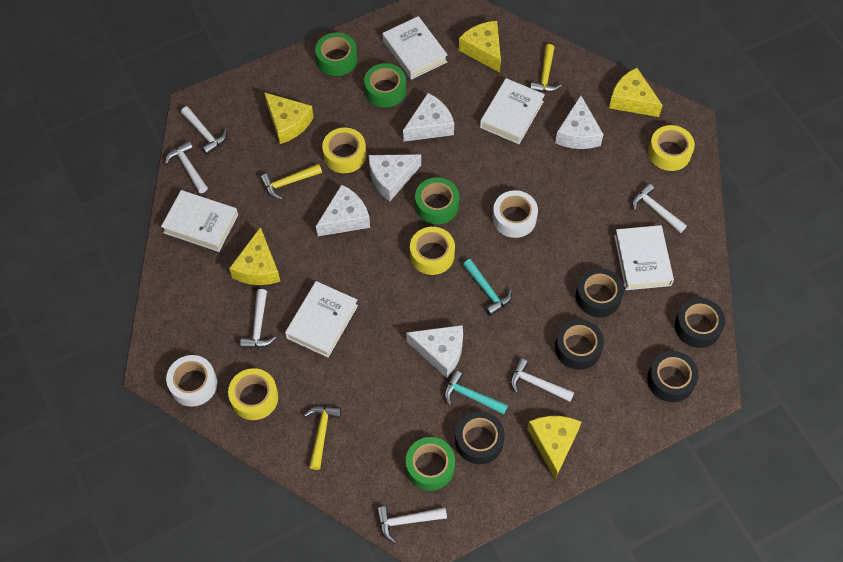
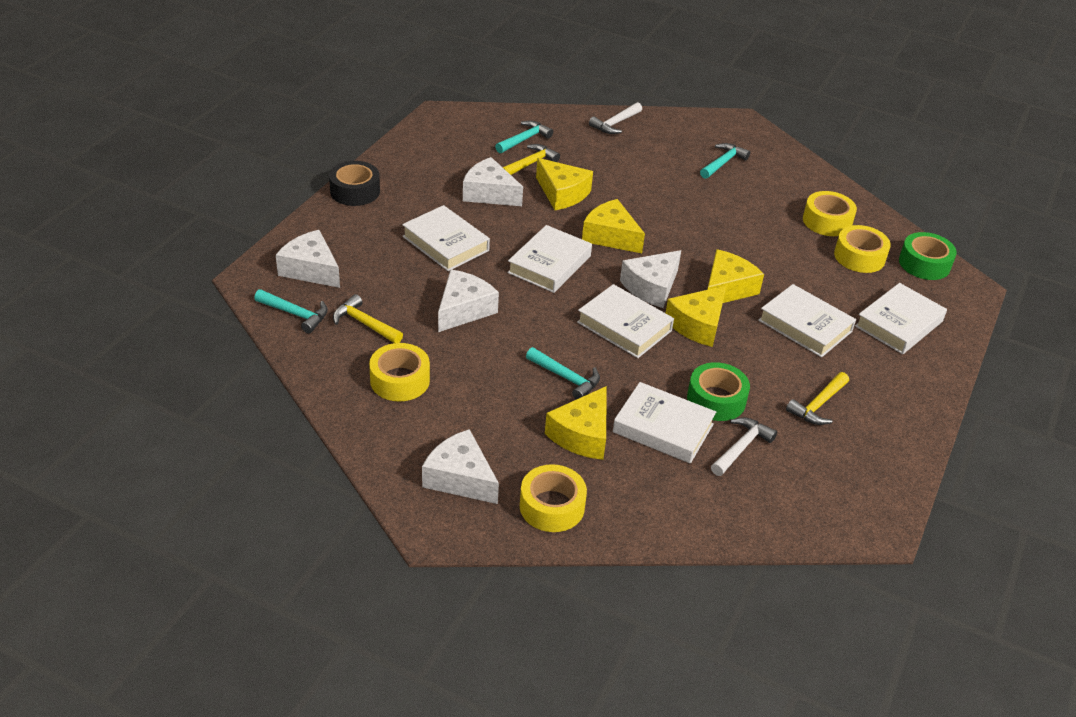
black tape: 5 -> 1
green tape: 4 -> 2
turquoise hammer: 2 -> 4
white book: 5 -> 6
white hammer: 6 -> 2
white tape: 2 -> 0

